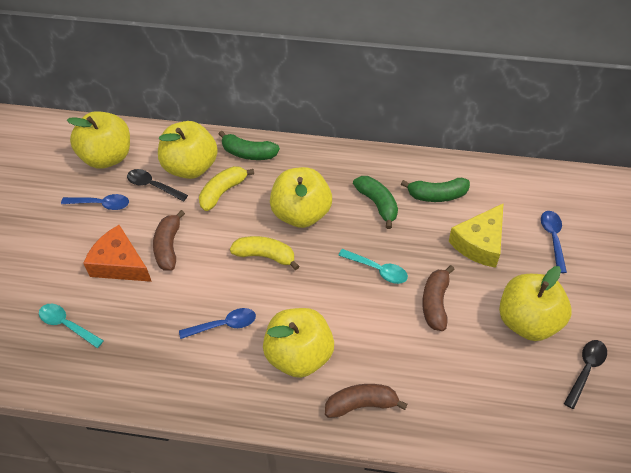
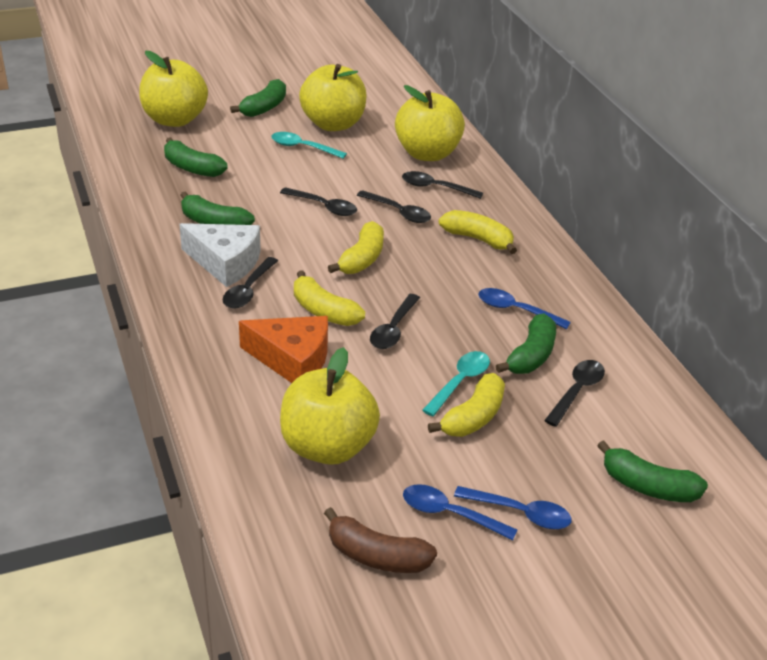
black spoon: 2 -> 6
brown banana: 3 -> 1
green banana: 3 -> 5
white cheese: 0 -> 1
yellow apple: 5 -> 4
yellow banana: 2 -> 4
yellow cheese: 1 -> 0

